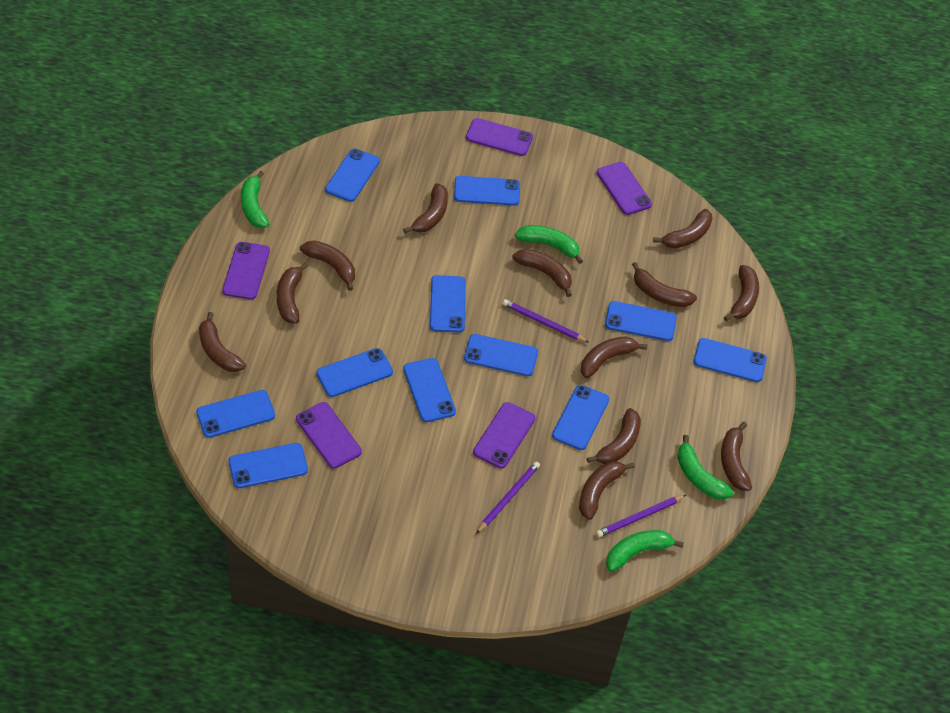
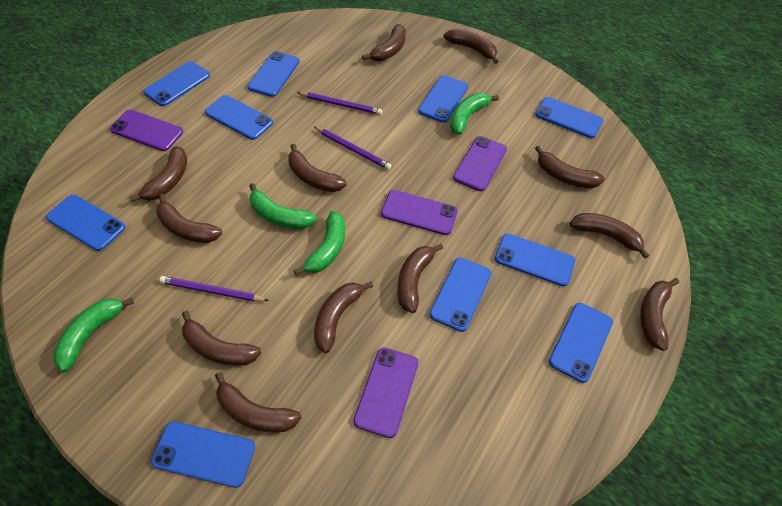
blue phone: 11 -> 10
purple phone: 5 -> 4

